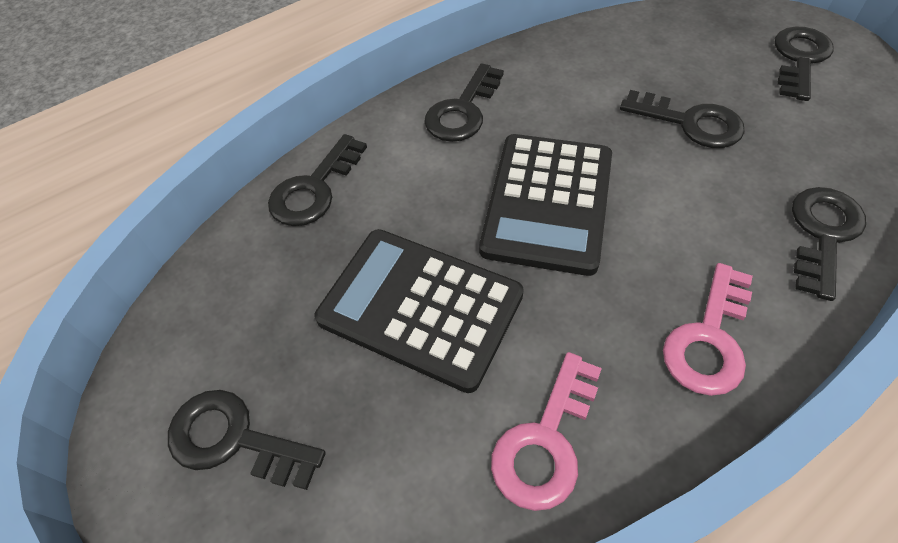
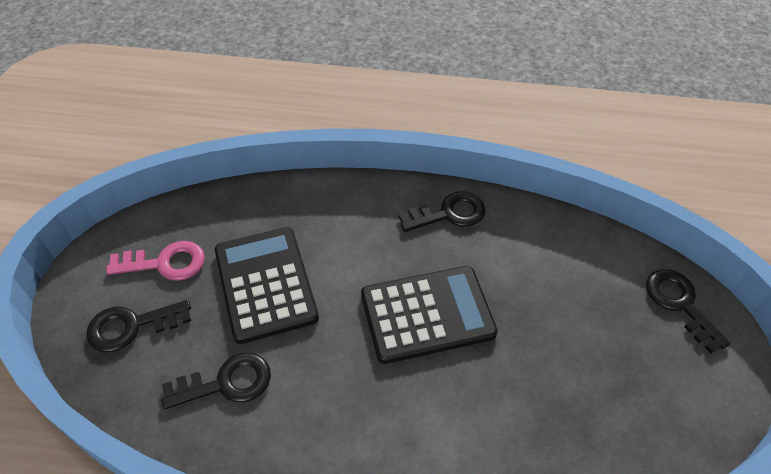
black key: 6 -> 4
pink key: 2 -> 1

